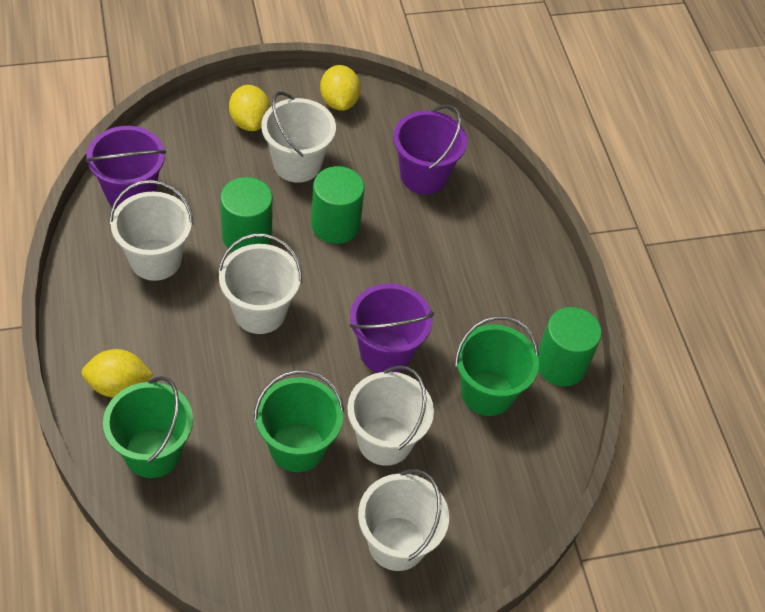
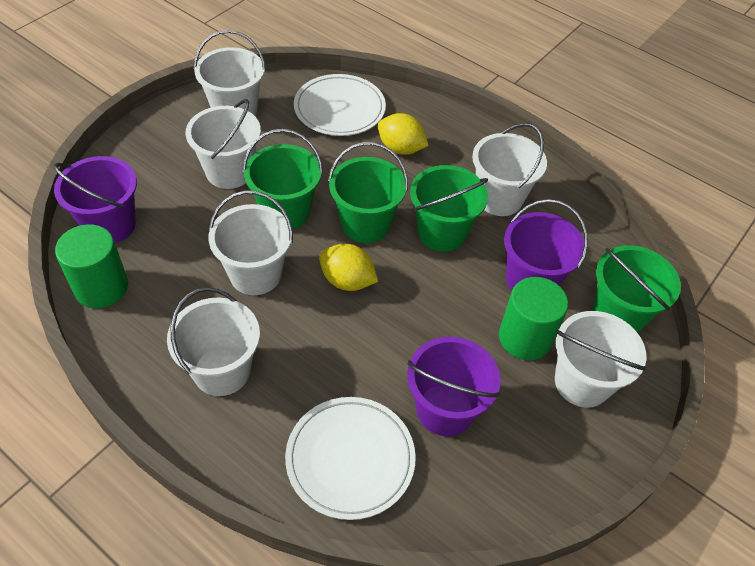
green bucket: 3 -> 4
green cylinder: 3 -> 2
white bucket: 5 -> 6
white plate: 0 -> 2
yellow lemon: 3 -> 2

